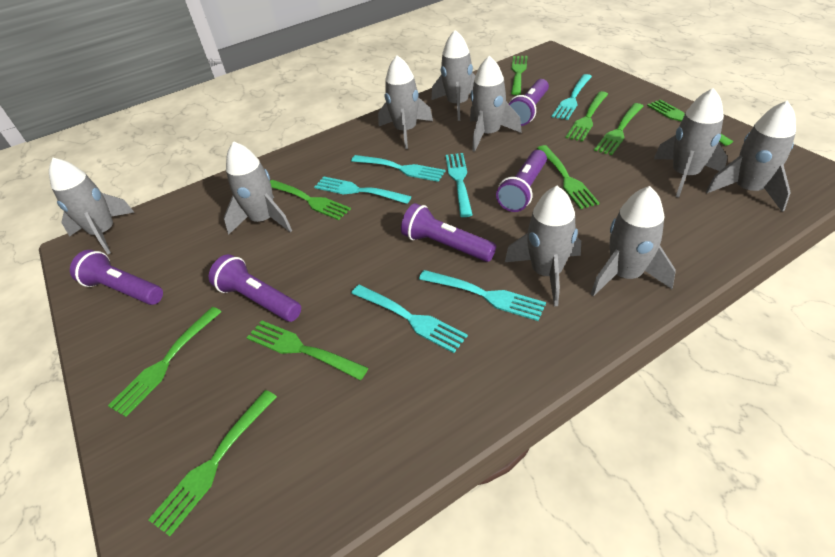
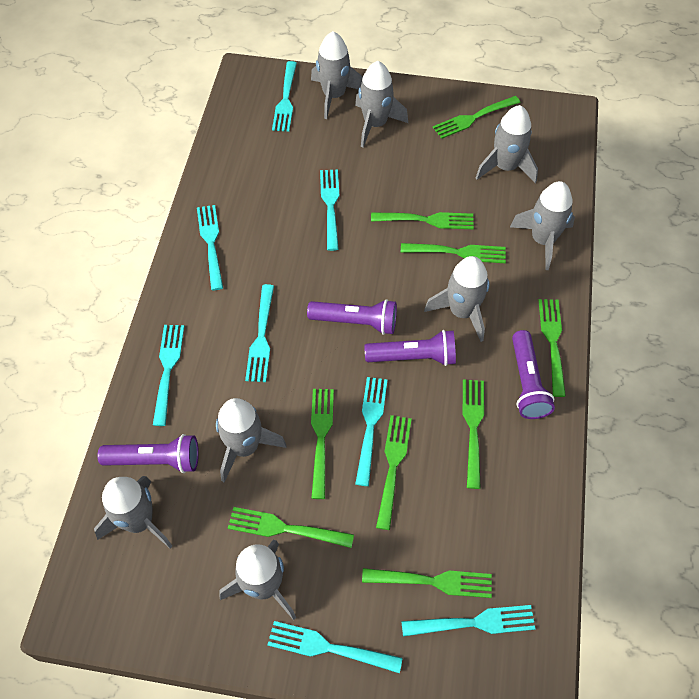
grey rocket: 9 -> 8
purple flashlight: 5 -> 4
turquoise fork: 6 -> 8

